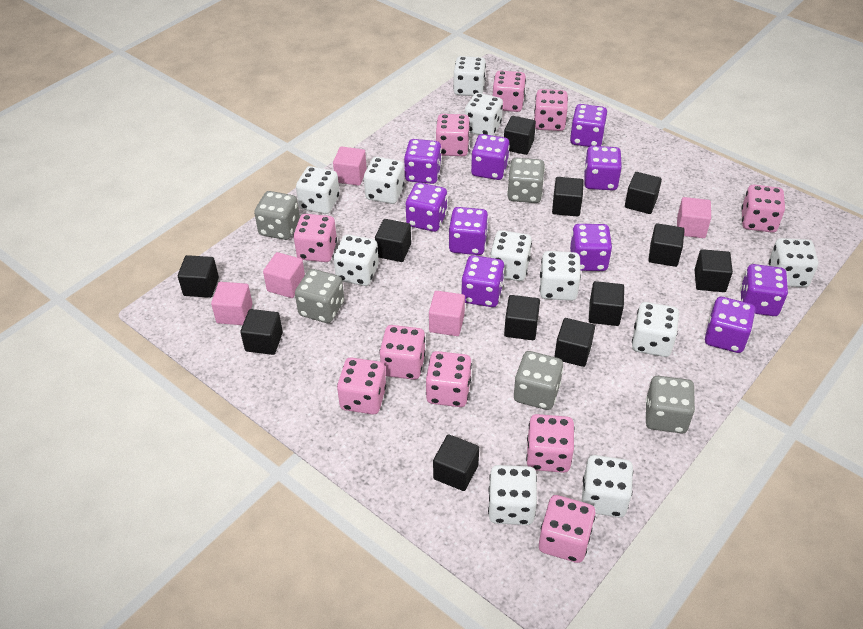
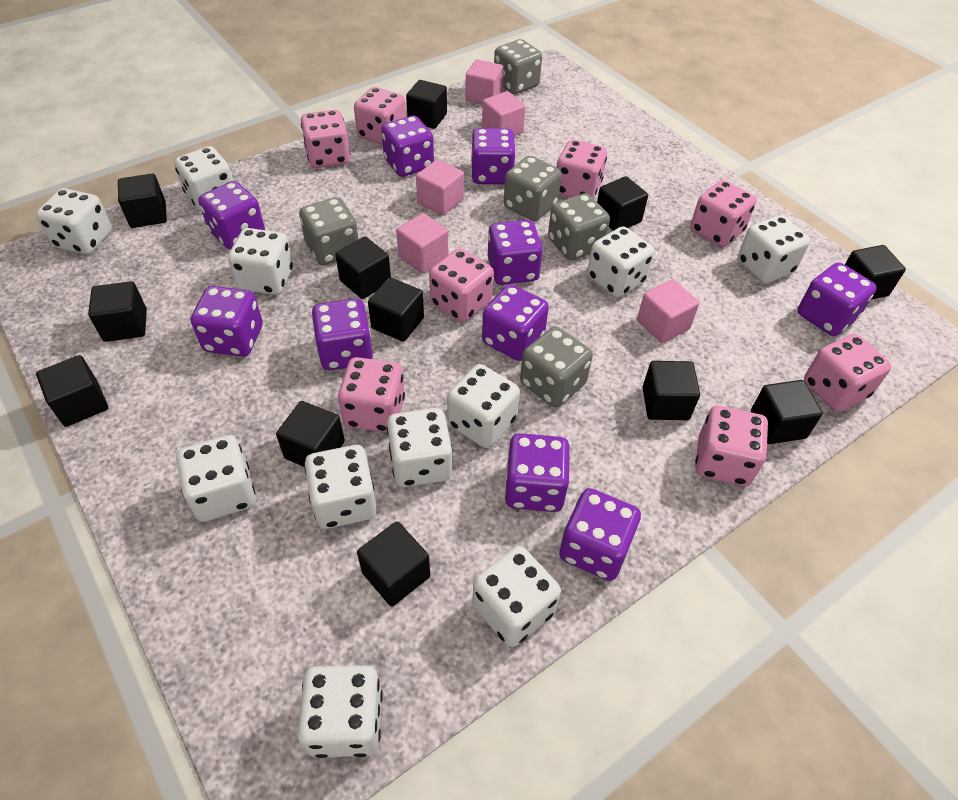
pink dice: 10 -> 8

